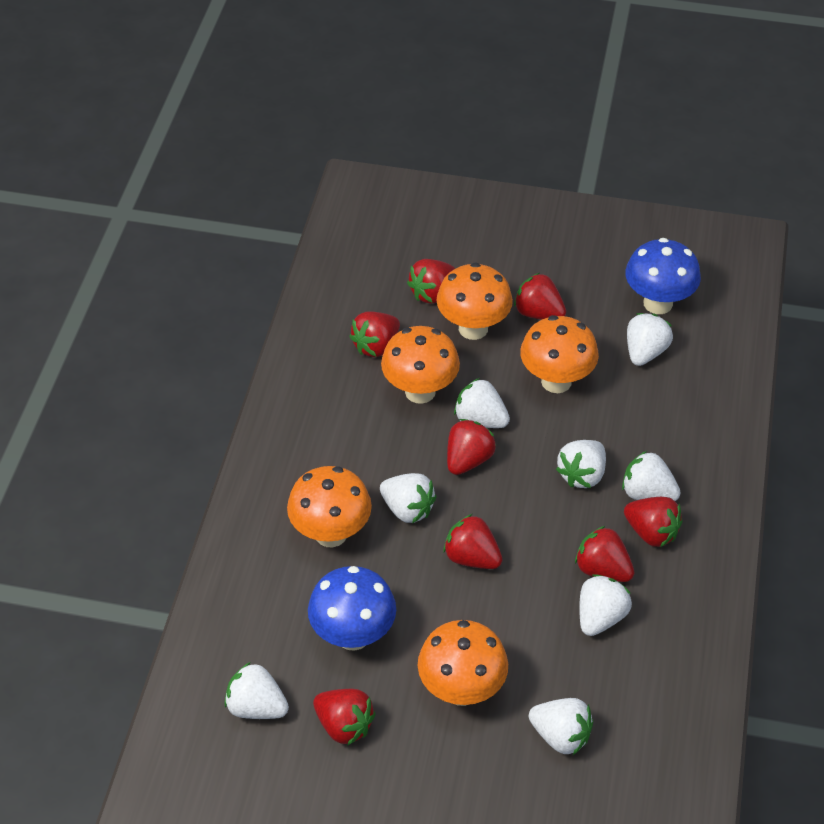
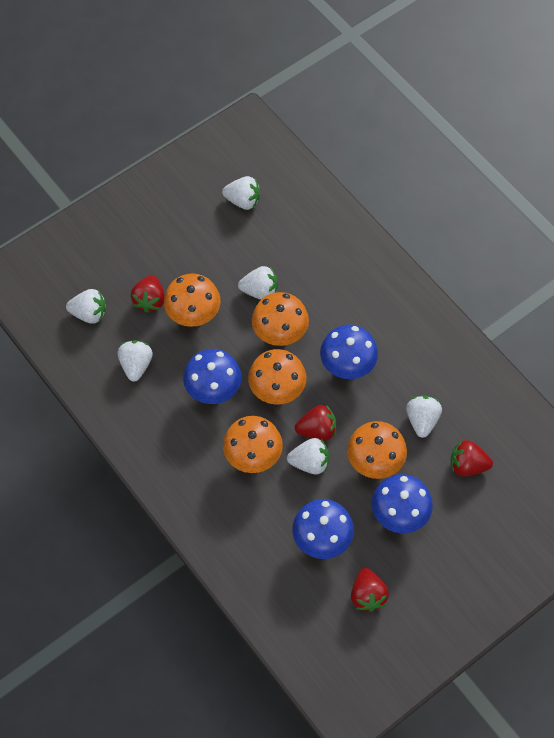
blue mushroom: 2 -> 4
red strawberry: 8 -> 4
white strawberry: 8 -> 6

